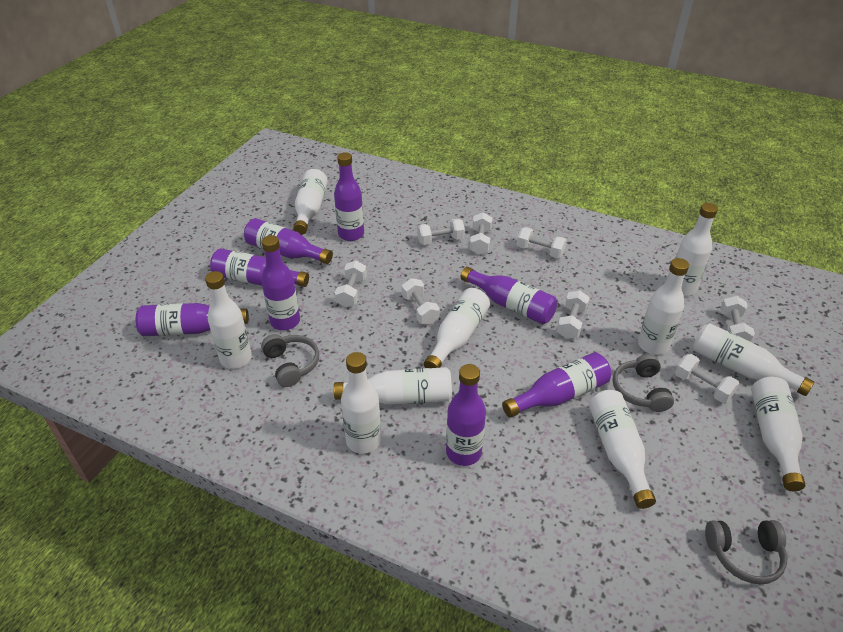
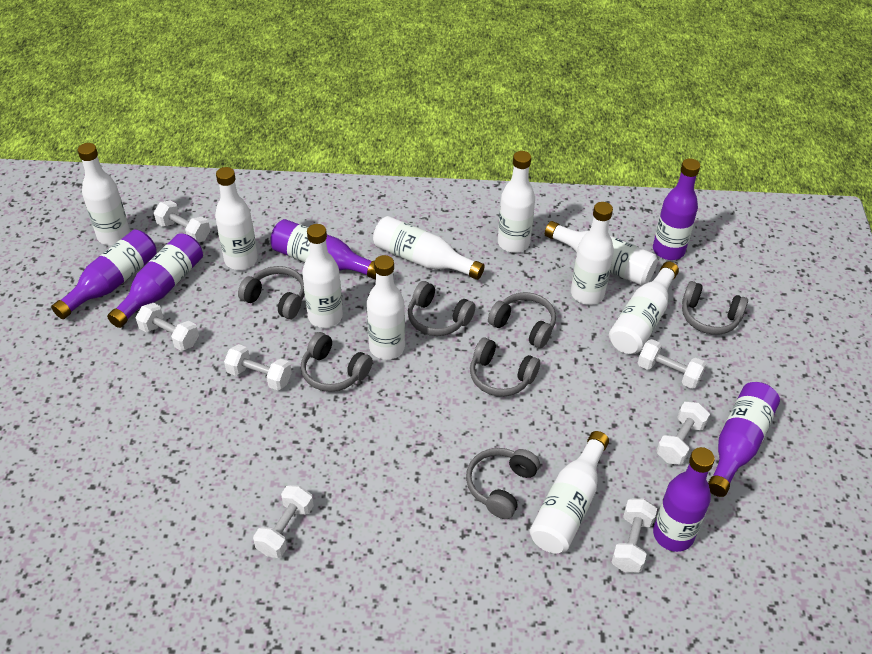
grey headphones: 3 -> 7
purple bottle: 8 -> 6
white dumbbell: 8 -> 7

